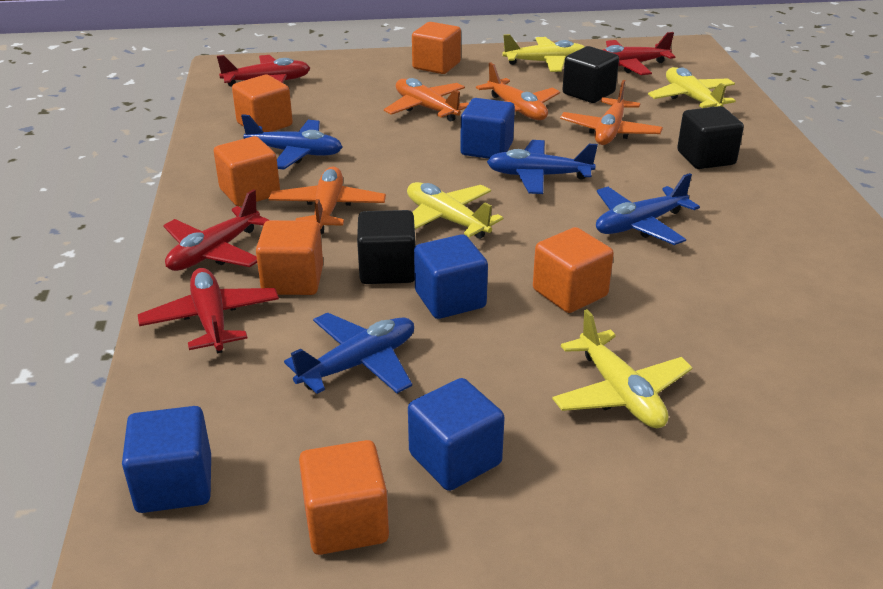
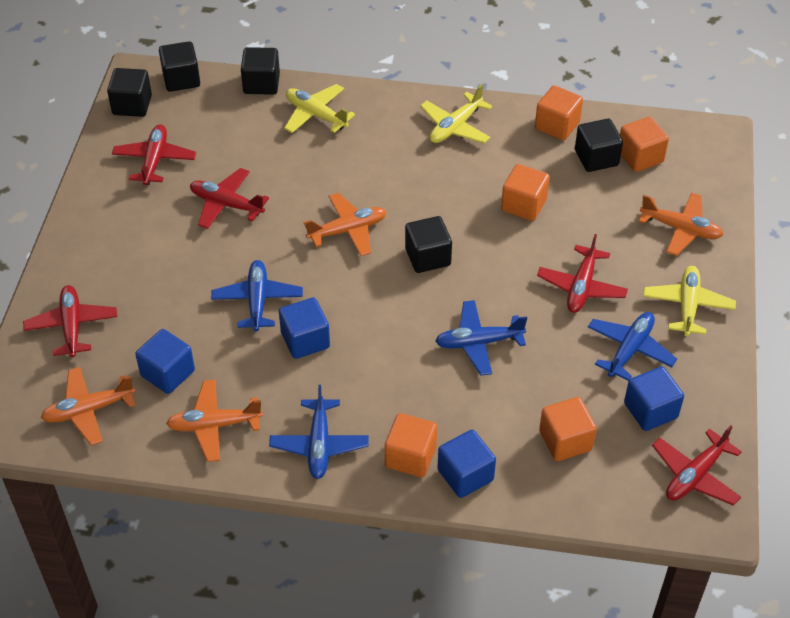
black cube: 3 -> 5
orange cube: 6 -> 5
red plane: 4 -> 5
yellow plane: 4 -> 3

